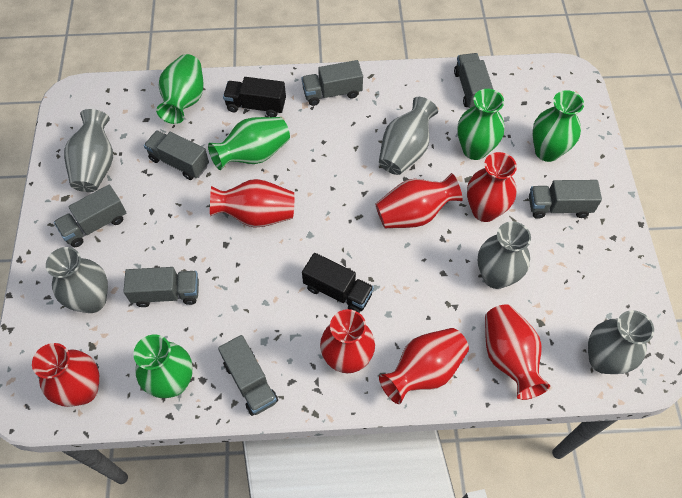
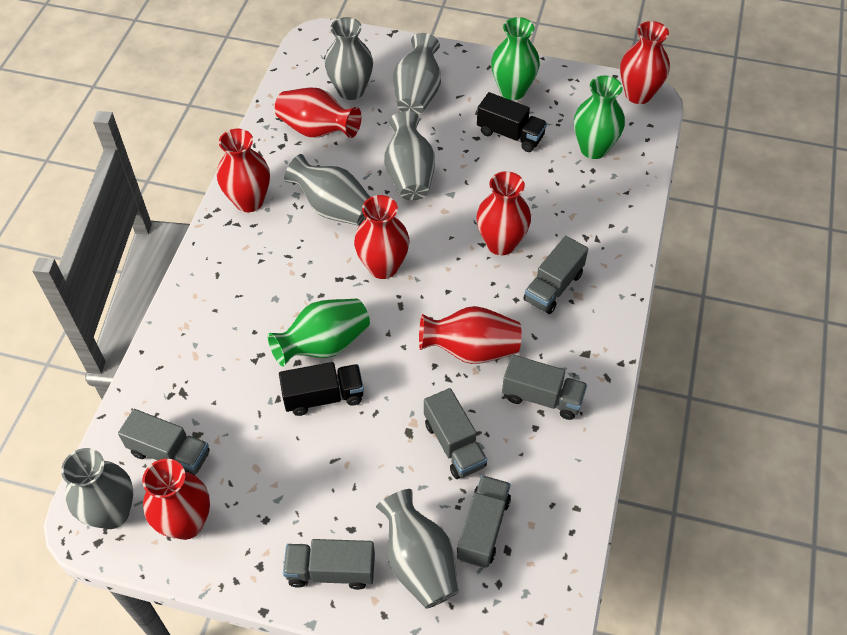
green vase: 5 -> 3
grey truck: 7 -> 6
grey vase: 5 -> 6

